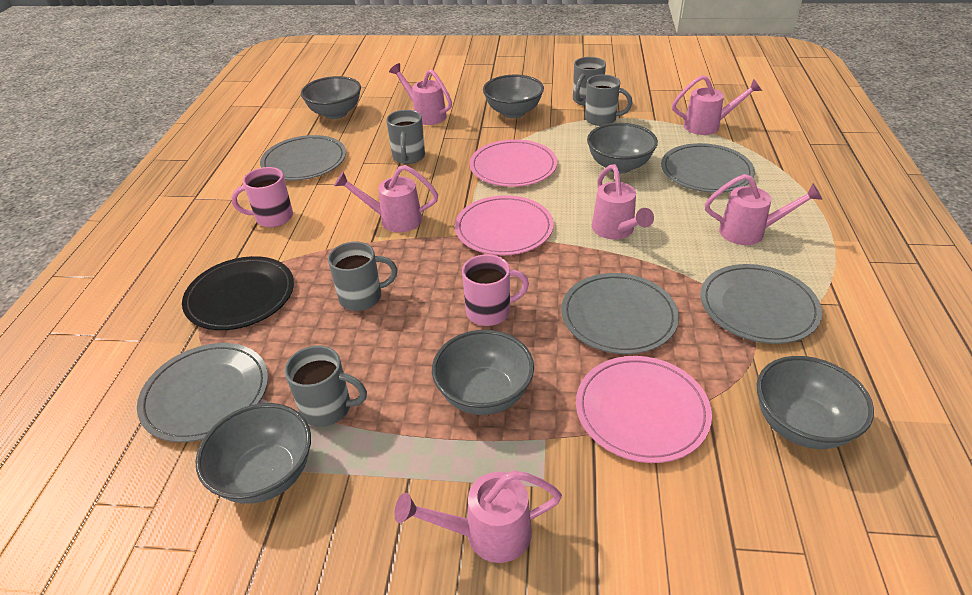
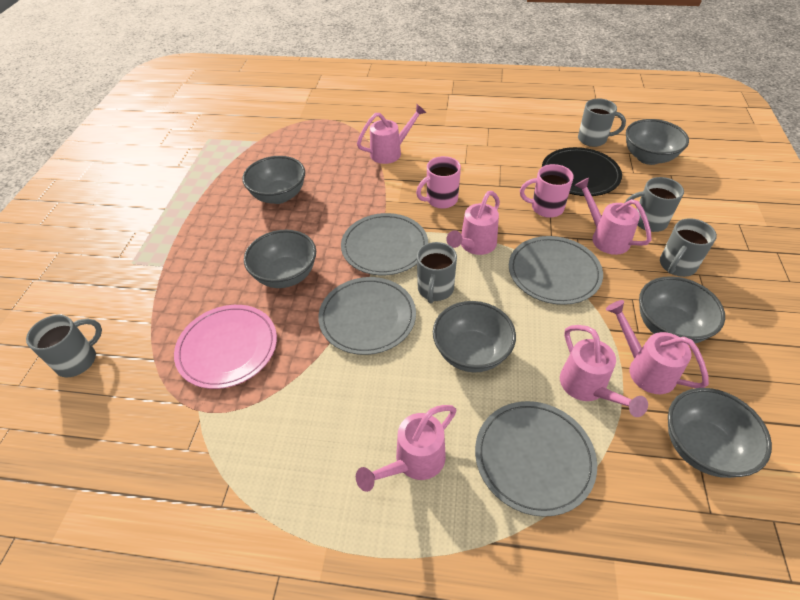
grey plate: 5 -> 4
pink plate: 3 -> 1

